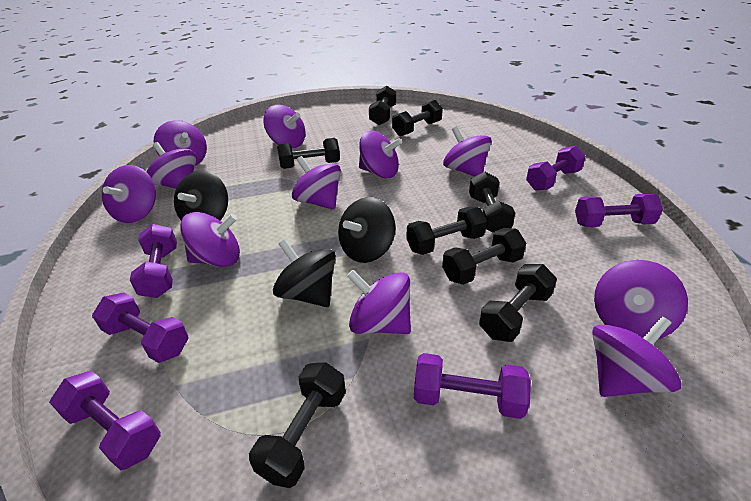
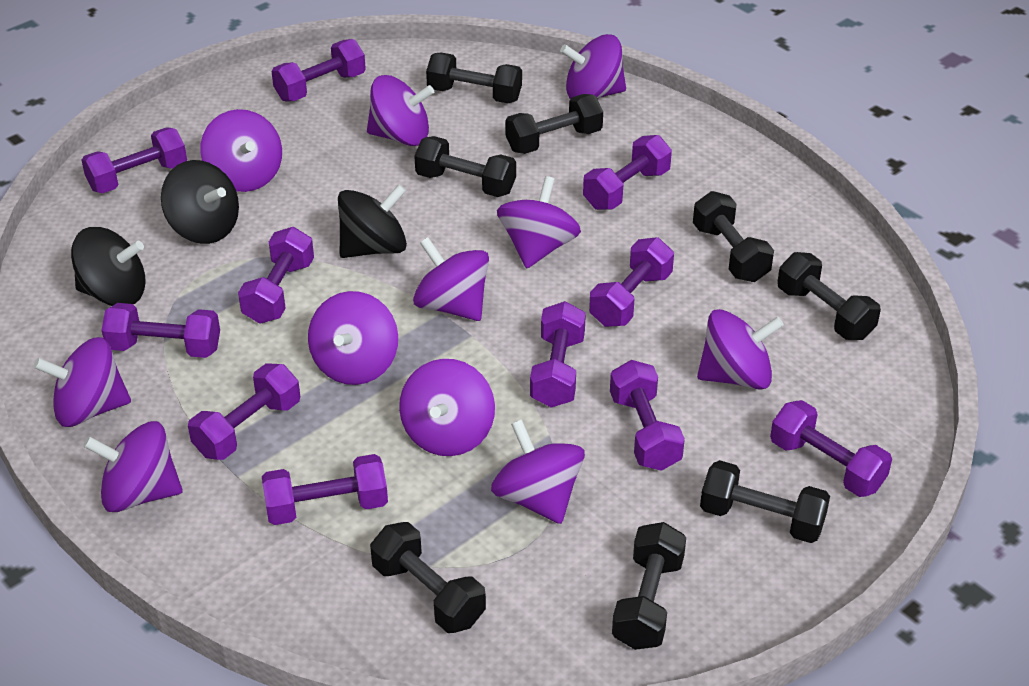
purple dumbbell: 6 -> 11

